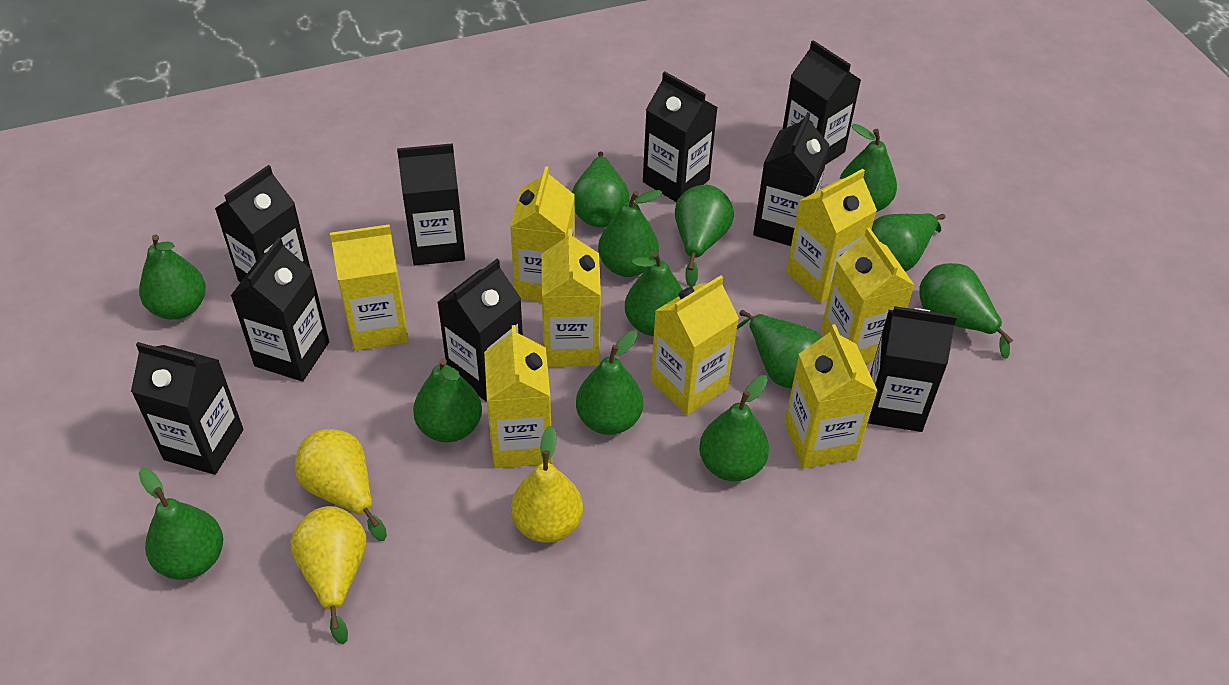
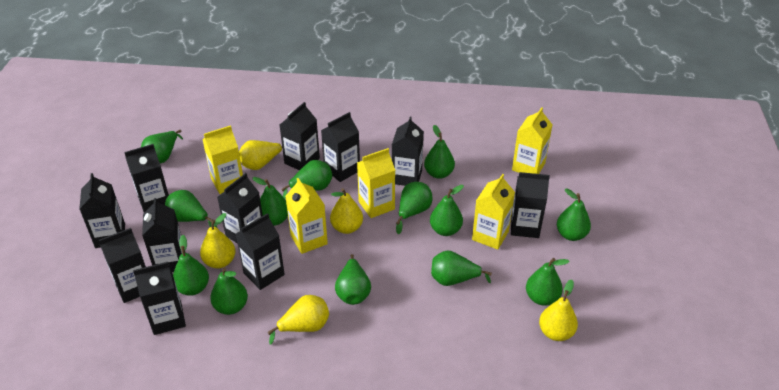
black carton: 9 -> 11
yellow carton: 8 -> 5
yellow pear: 3 -> 5

